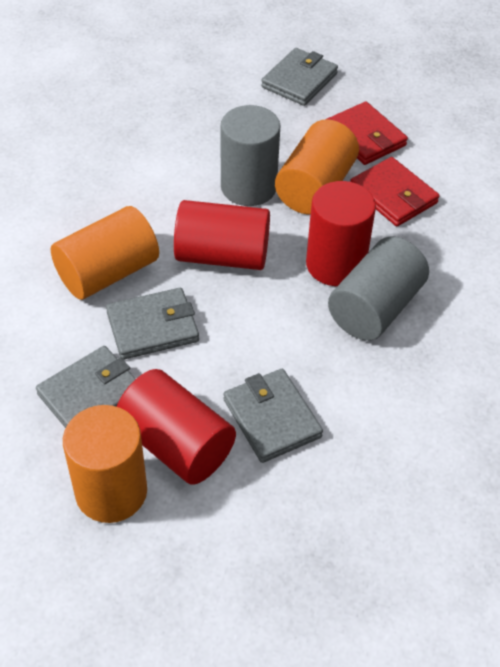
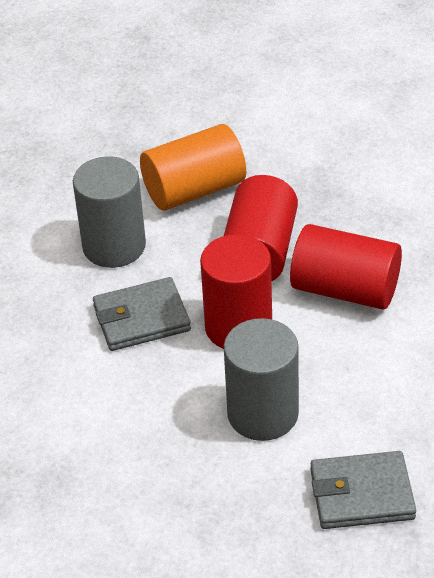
grey wallet: 4 -> 2
orange cylinder: 3 -> 1
red wallet: 2 -> 0

